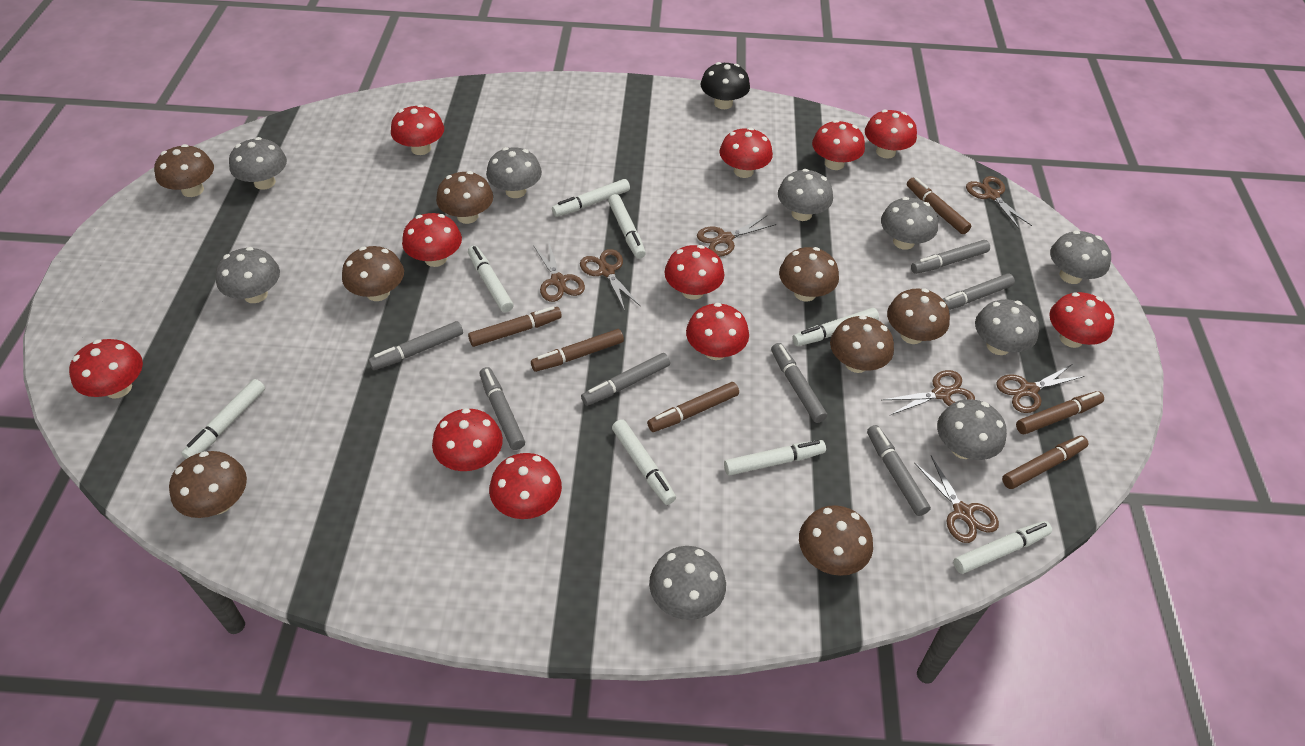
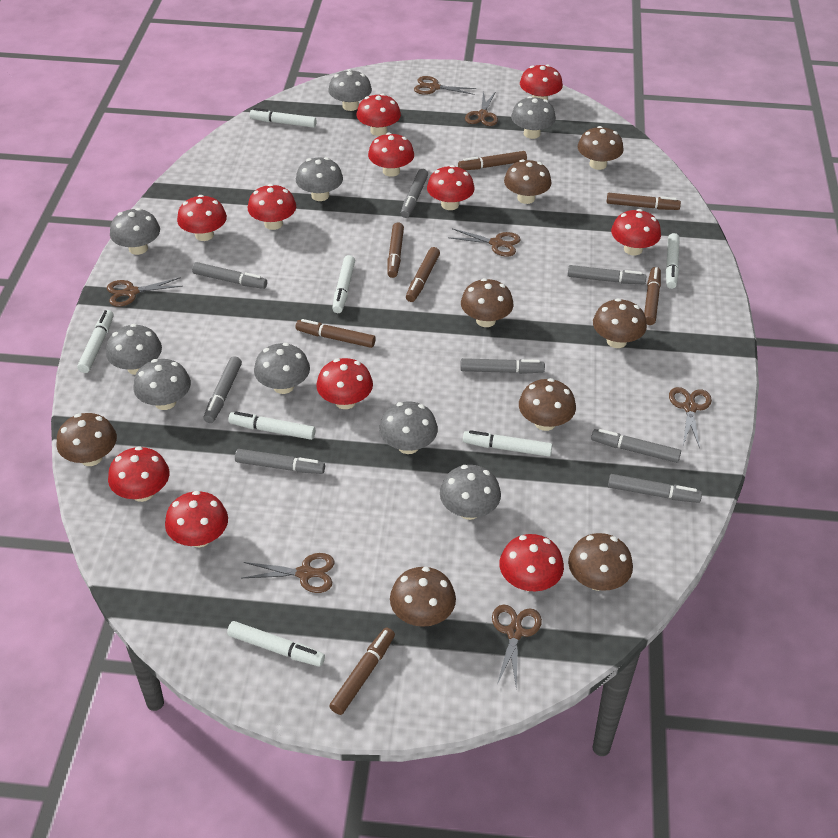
black mushroom: 1 -> 0
brown marker: 6 -> 7
grey marker: 7 -> 8
white marker: 8 -> 7

